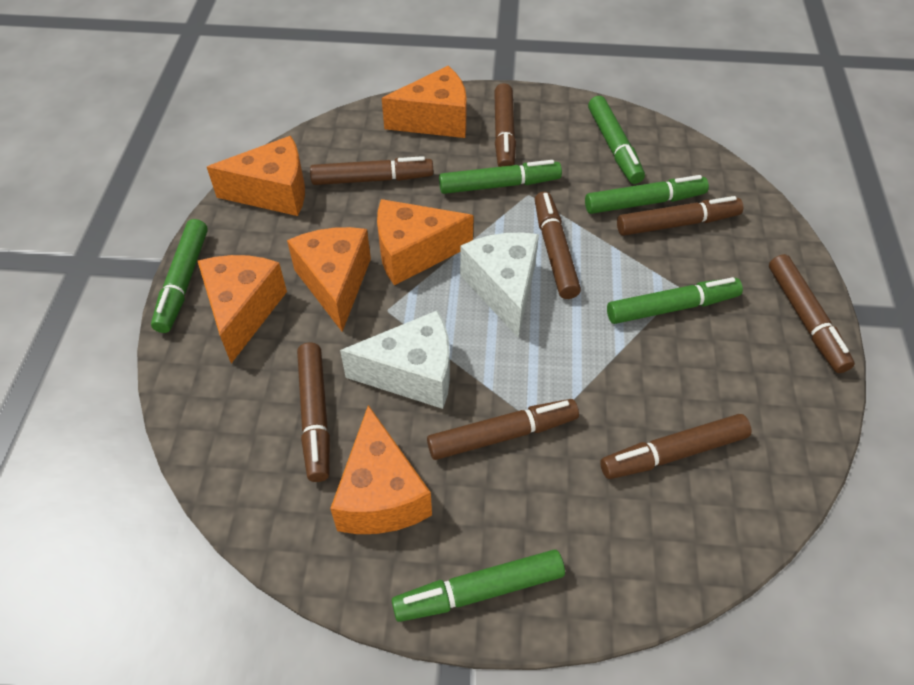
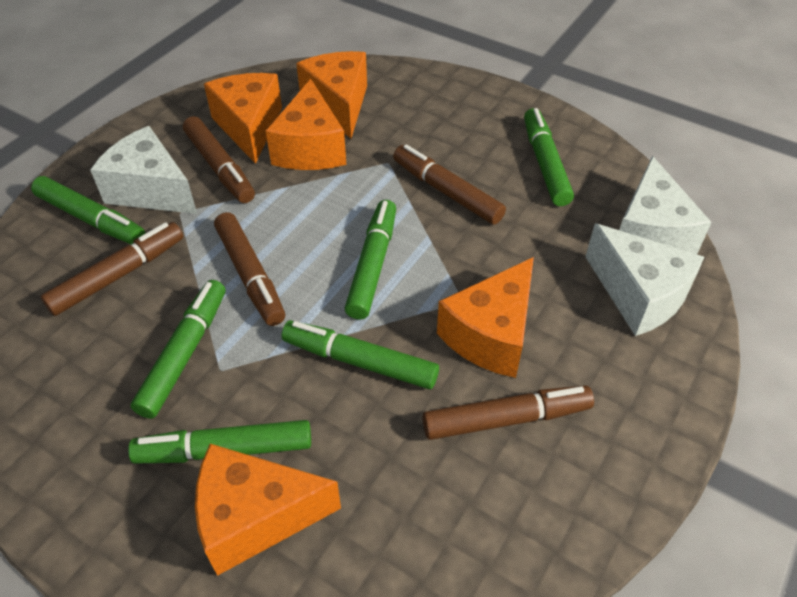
brown marker: 8 -> 5
orange cheese: 6 -> 5
white cheese: 2 -> 3

